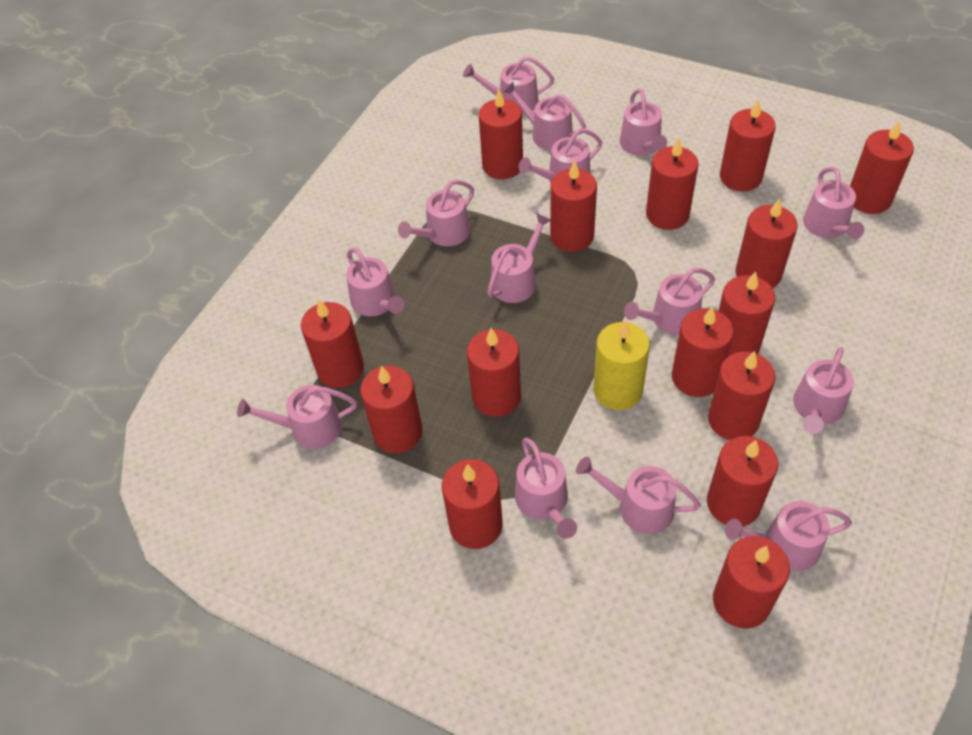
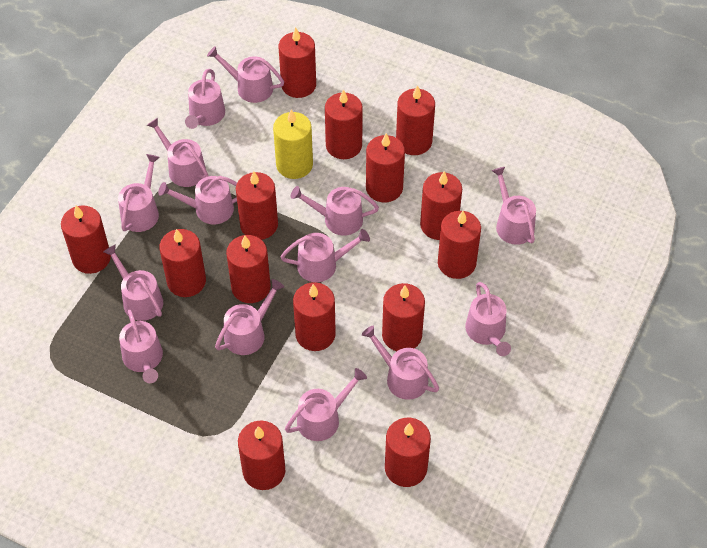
red candle: 15 -> 14

